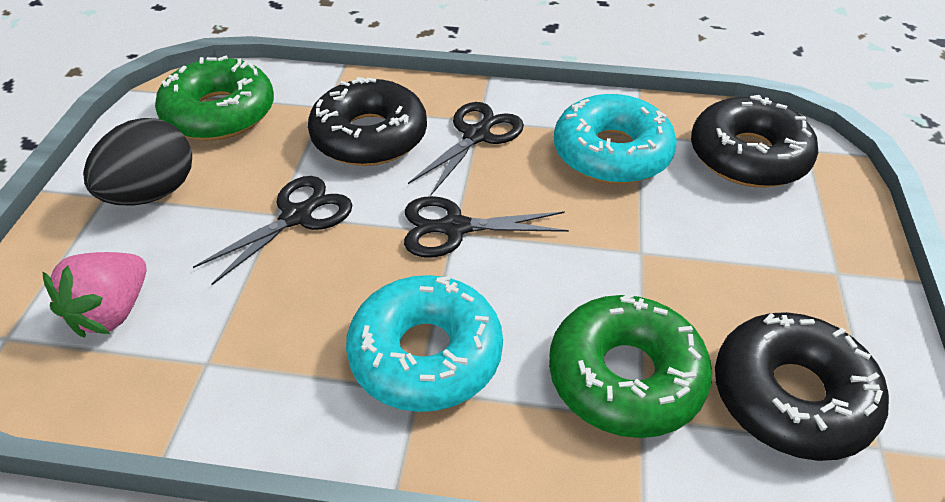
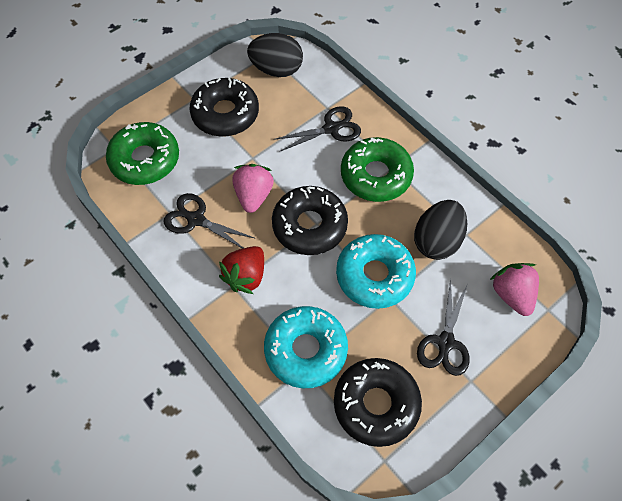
black egg: 1 -> 2
pink strawberry: 1 -> 2
red strawberry: 0 -> 1

